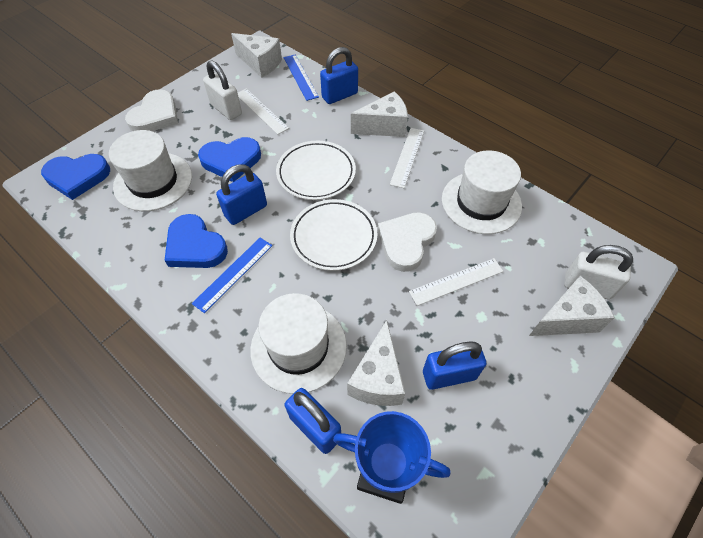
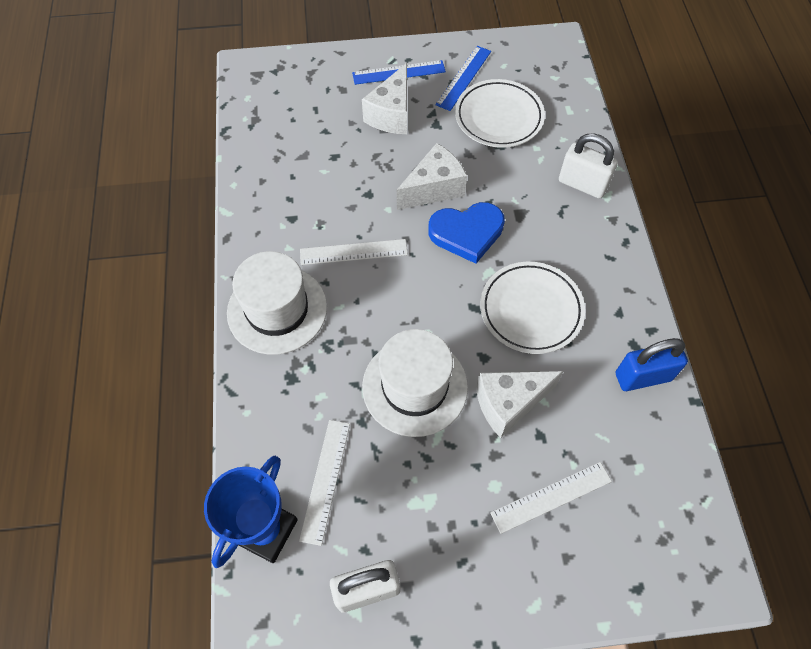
blue heart: 3 -> 1
blue padlock: 4 -> 1
white cheese: 4 -> 3
white hat: 3 -> 2
white heart: 2 -> 0

